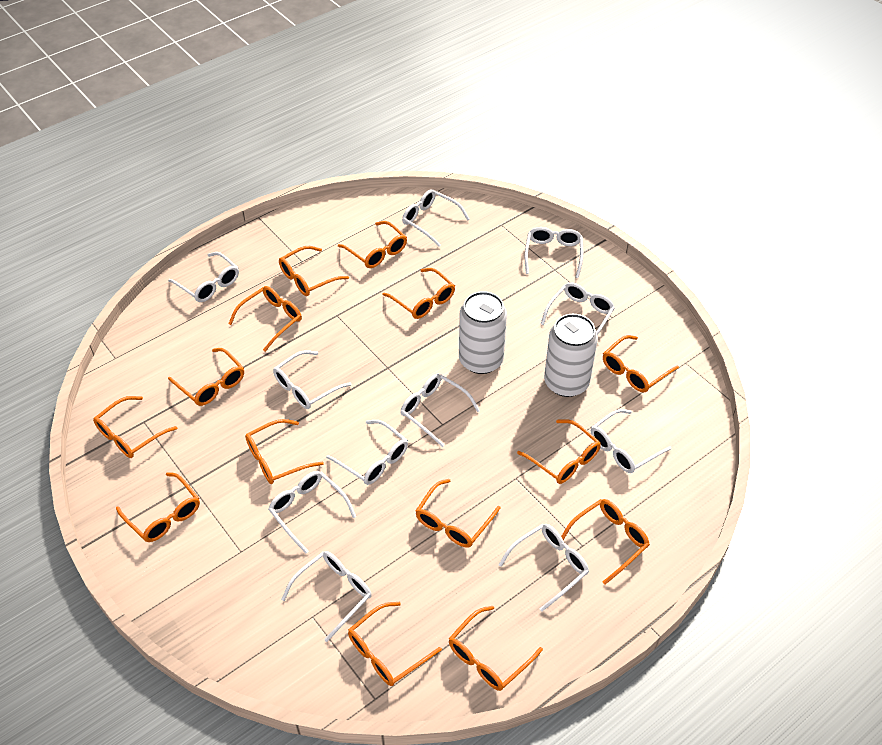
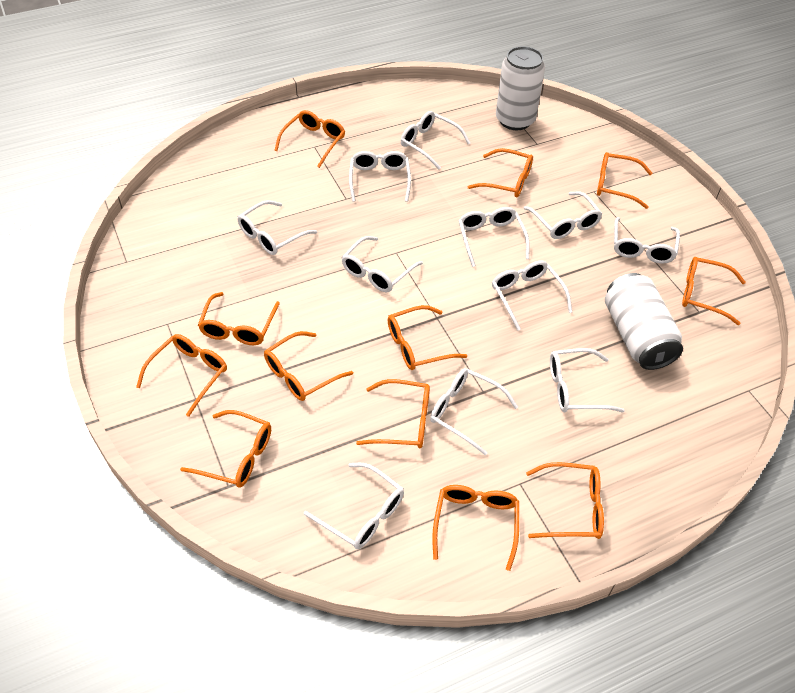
orange glasses: 14 -> 12

